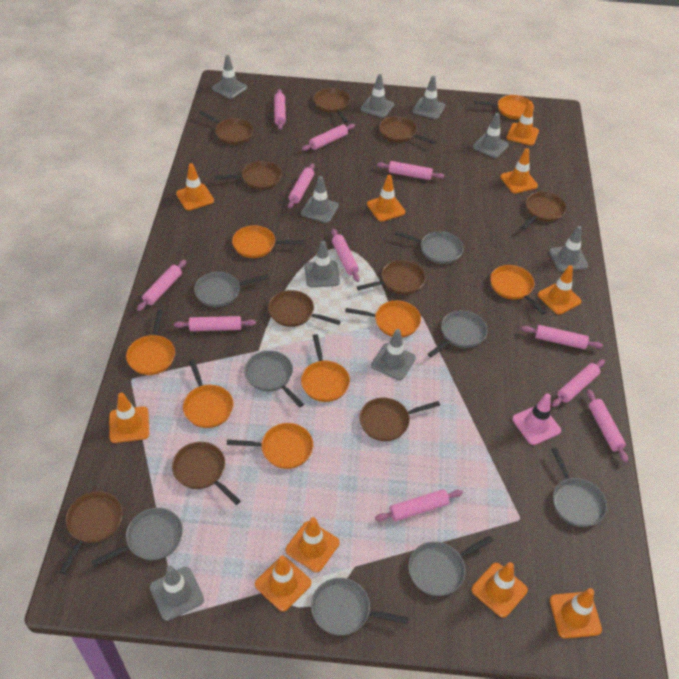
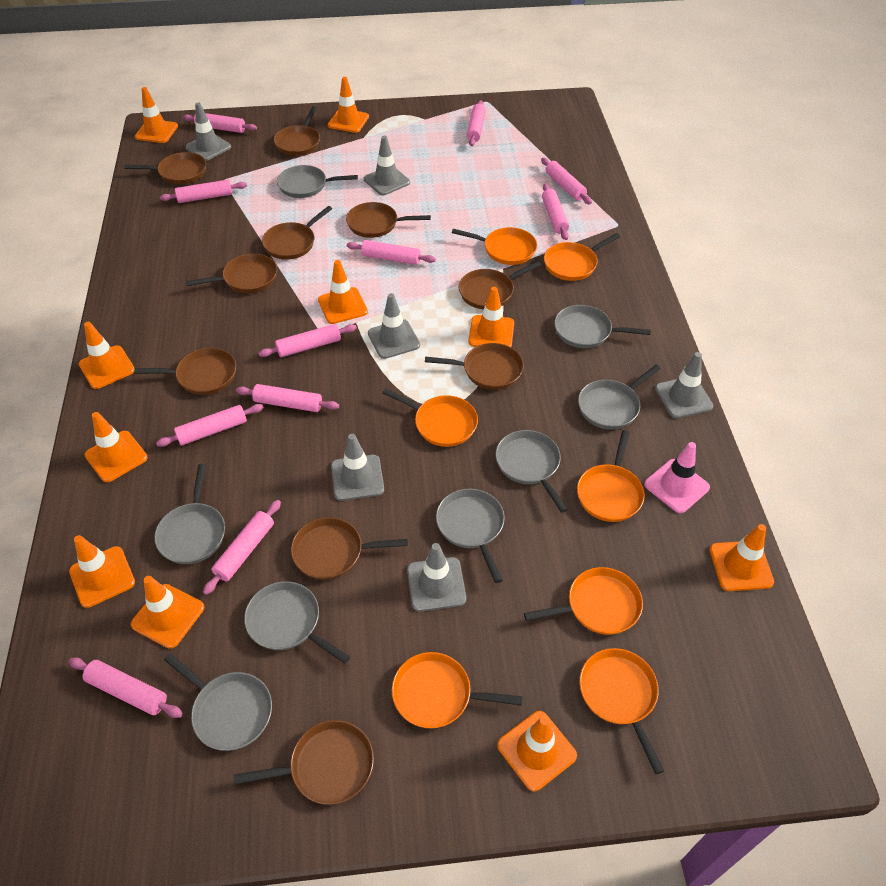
grey traffic cone: 9 -> 6
orange pan: 8 -> 7

